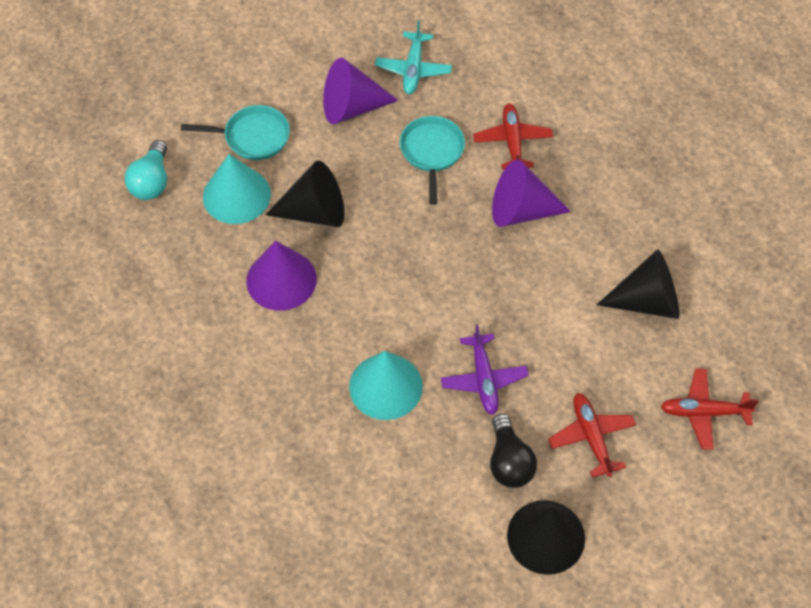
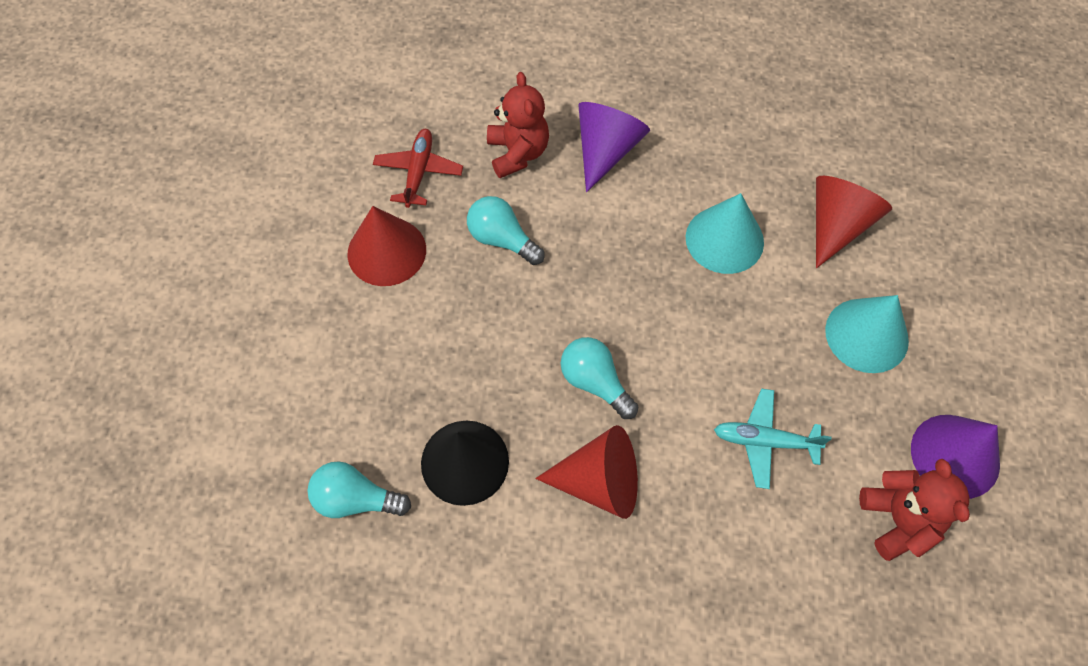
black cone: 3 -> 1
black light bulb: 1 -> 0
purple cone: 3 -> 2
purple plane: 1 -> 0
red cone: 0 -> 3
red plane: 3 -> 1
red teddy bear: 0 -> 2
turquoise light bulb: 1 -> 3
turquoise pan: 2 -> 0

